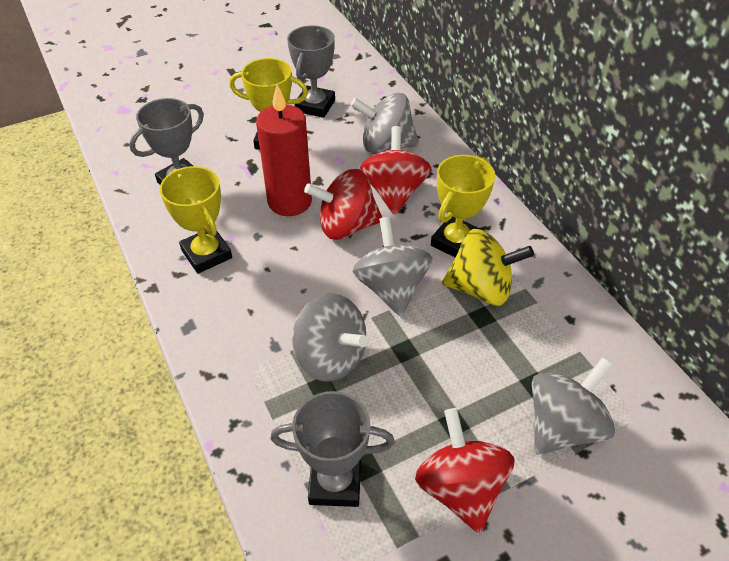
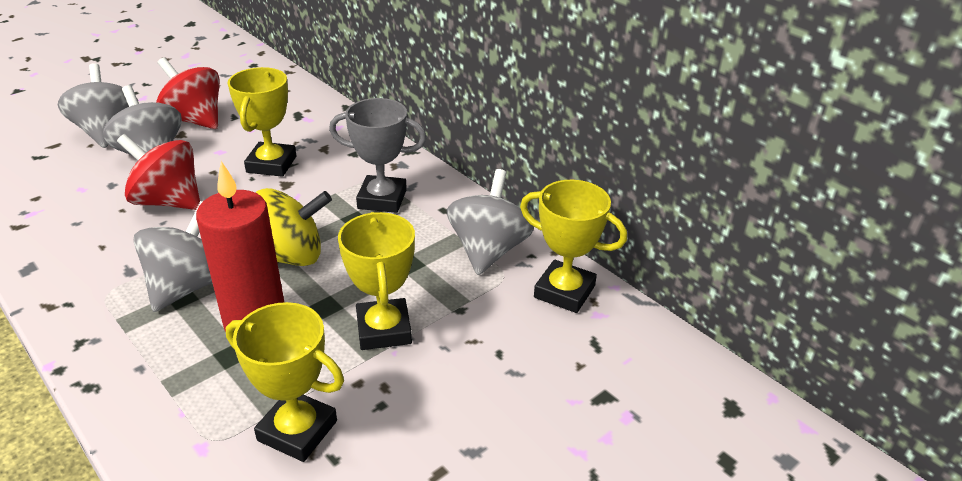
grey trophy: 3 -> 1
red spinning top: 3 -> 2
yellow trophy: 3 -> 4

